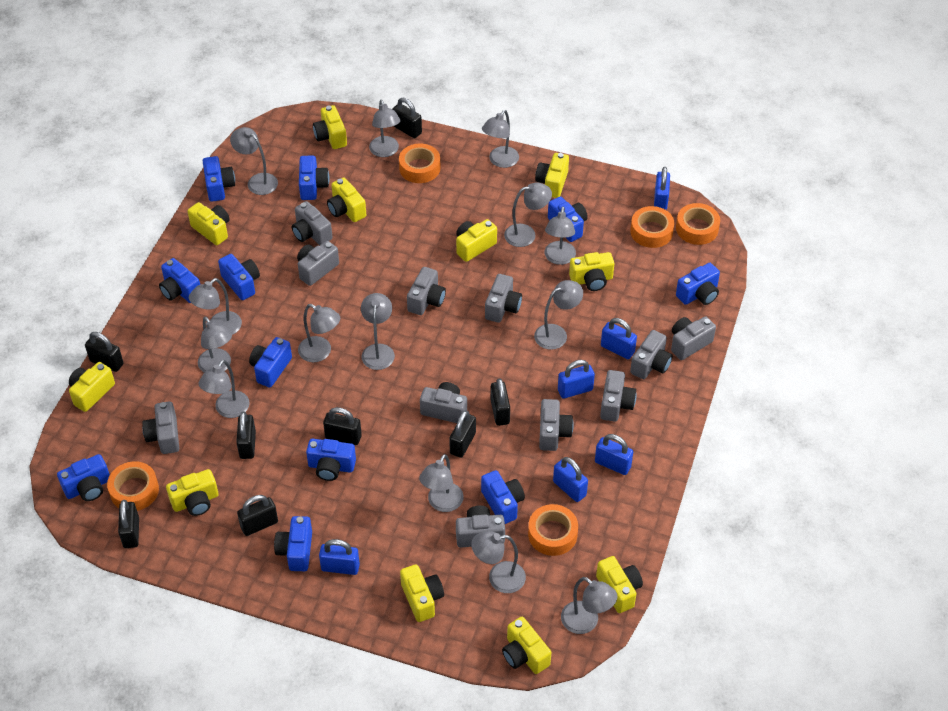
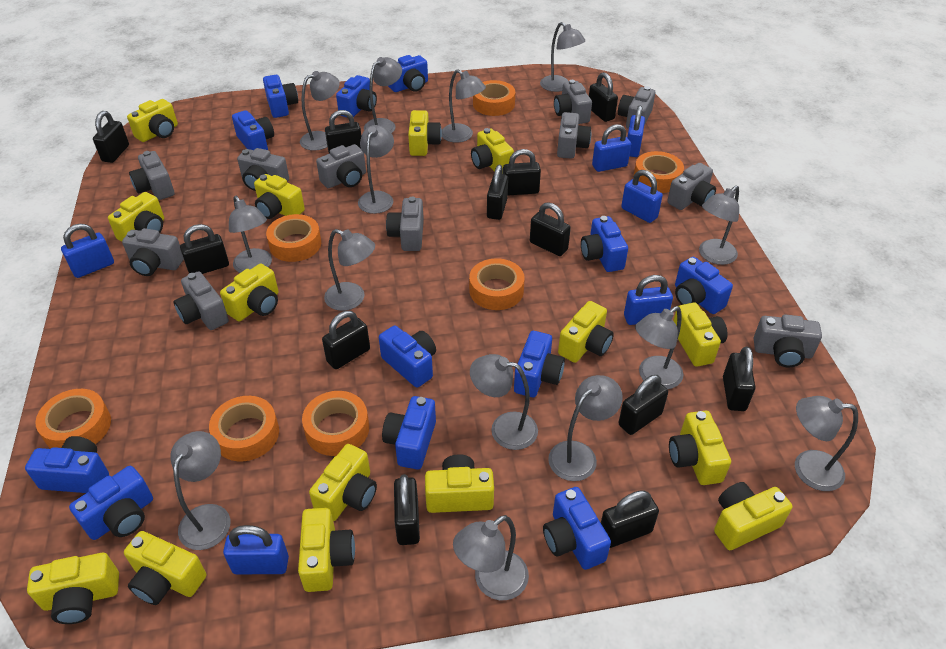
black padlock: 8 -> 12
blue camera: 11 -> 12
orange tape: 5 -> 7
yellow camera: 11 -> 15

